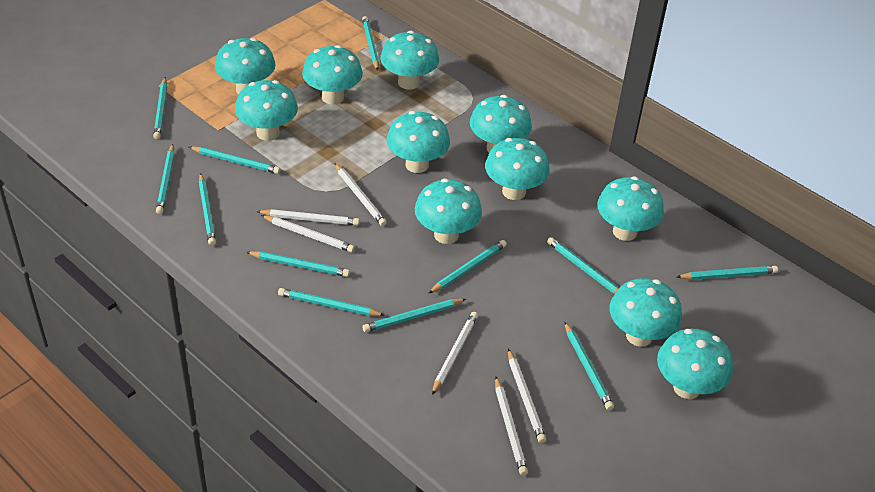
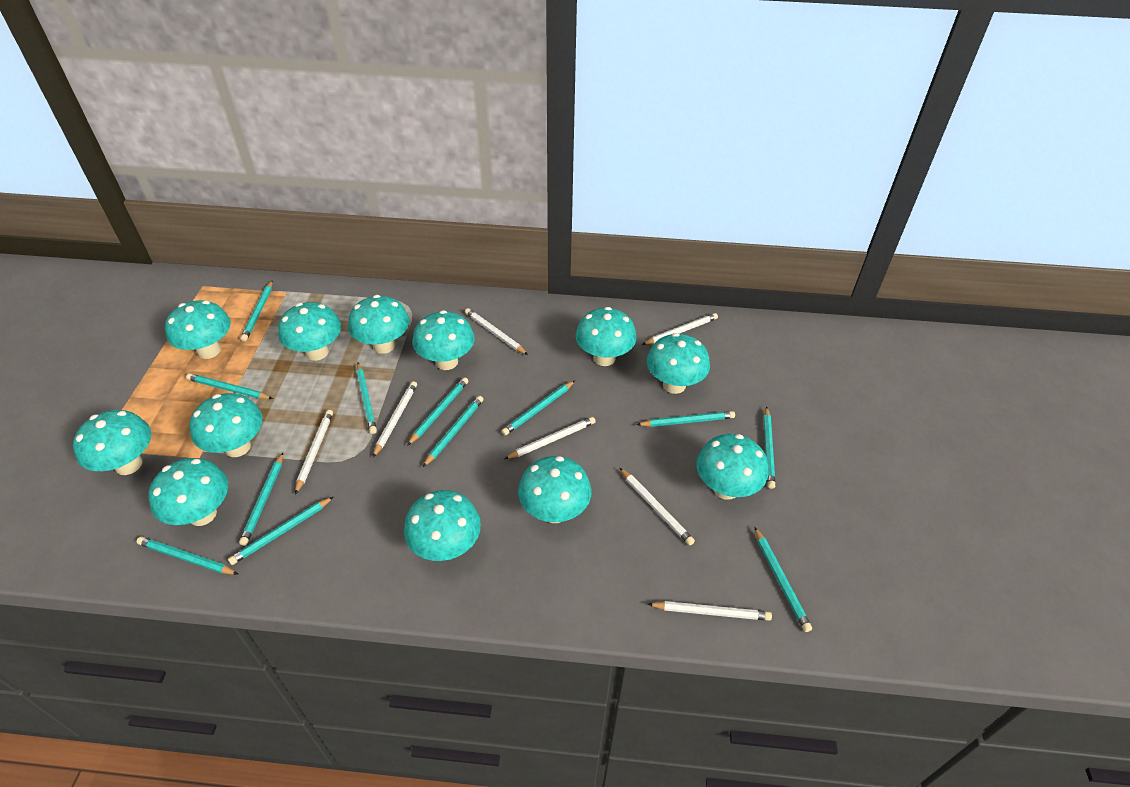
turquoise mushroom: 11 -> 12
white pencil: 6 -> 7

